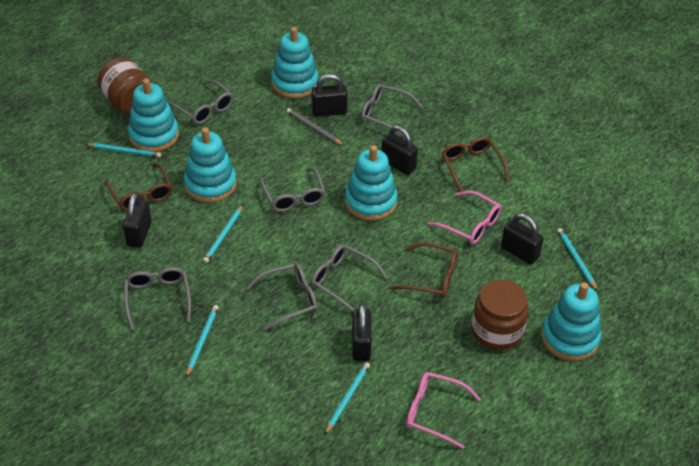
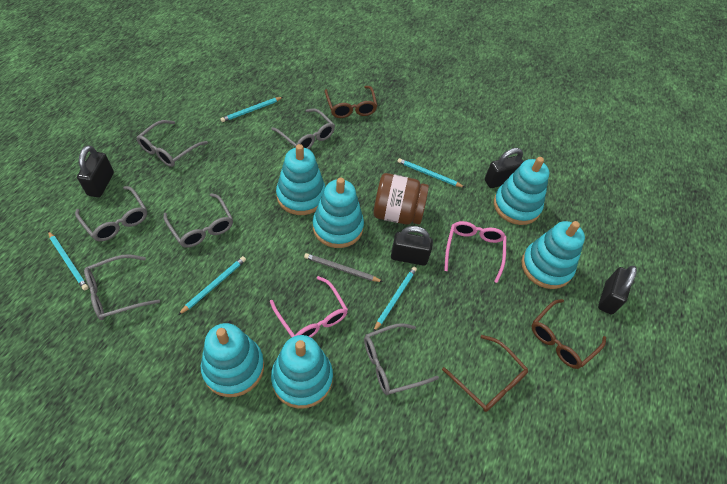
black padlock: 5 -> 4
brown jar: 2 -> 1
turquoise stacking toy: 5 -> 6

